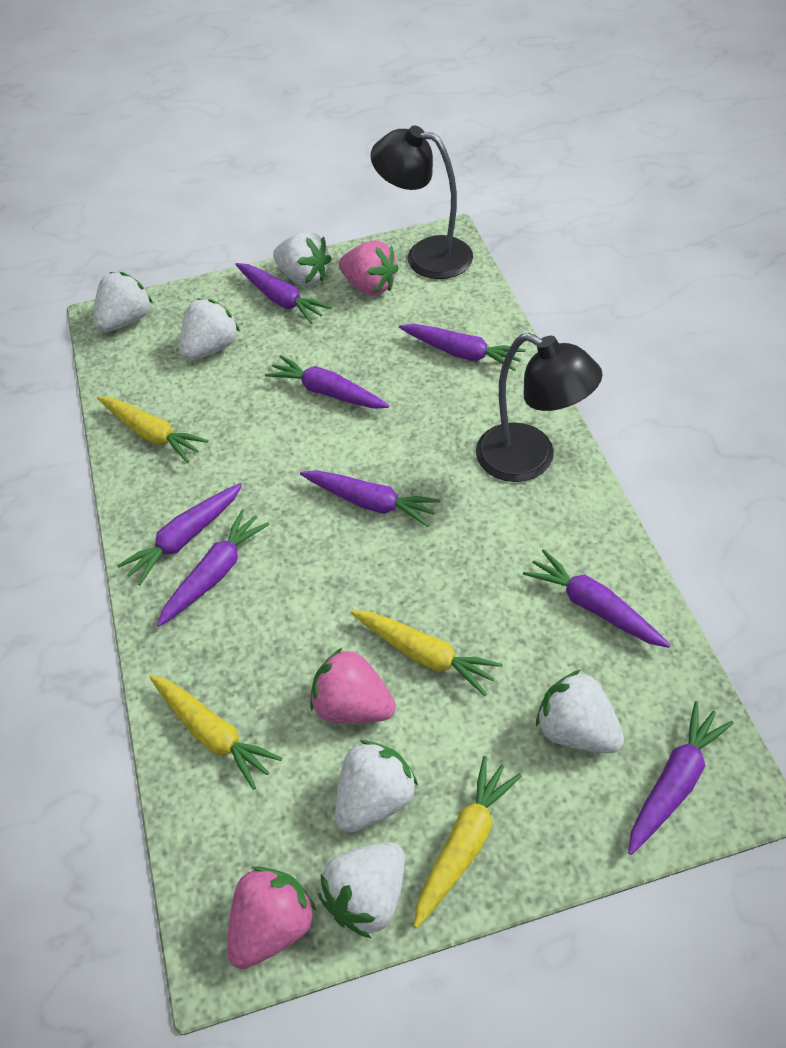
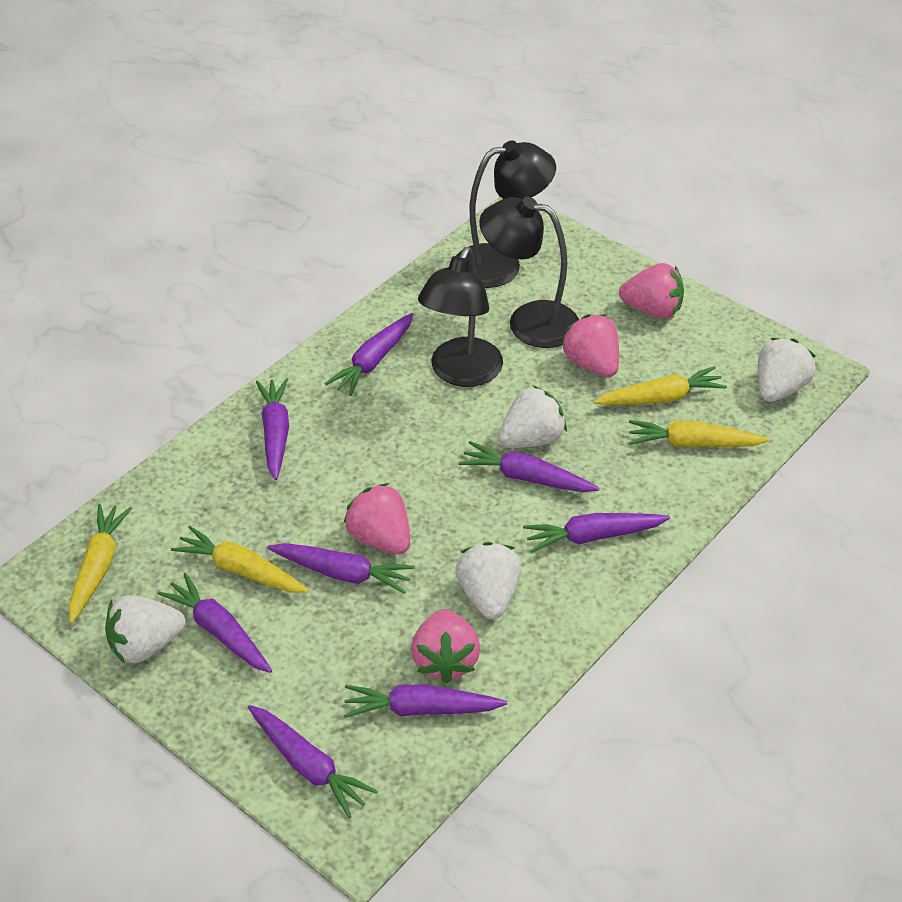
black lamp: 2 -> 3
pink strawberry: 3 -> 4
white strawberry: 6 -> 4

